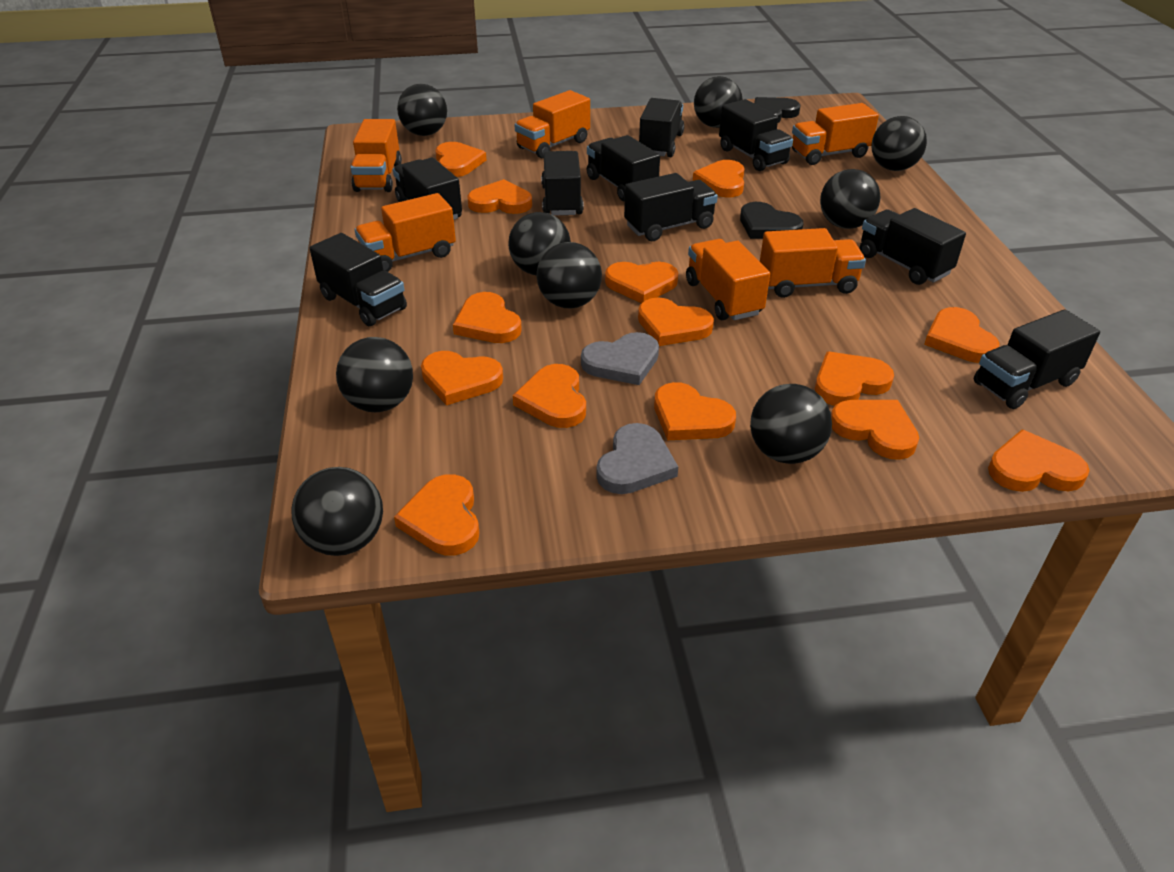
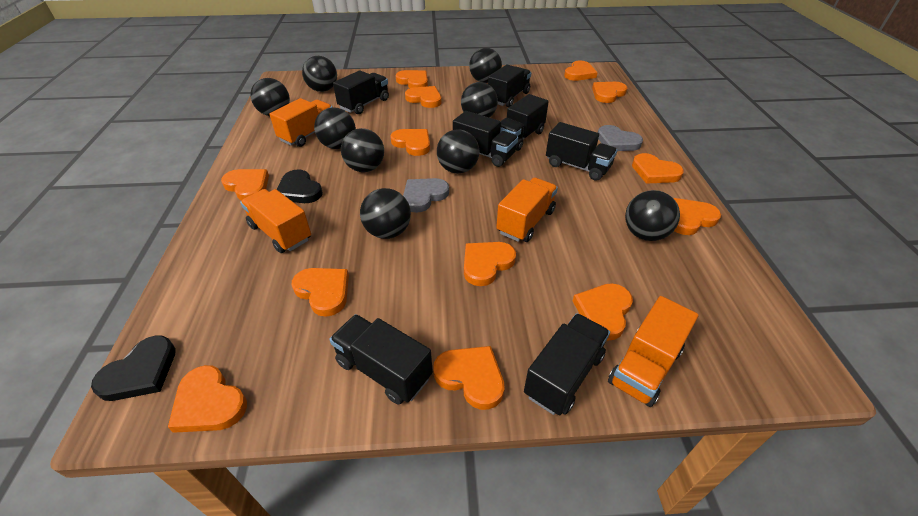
black truck: 9 -> 7
orange heart: 14 -> 13
orange truck: 6 -> 4

